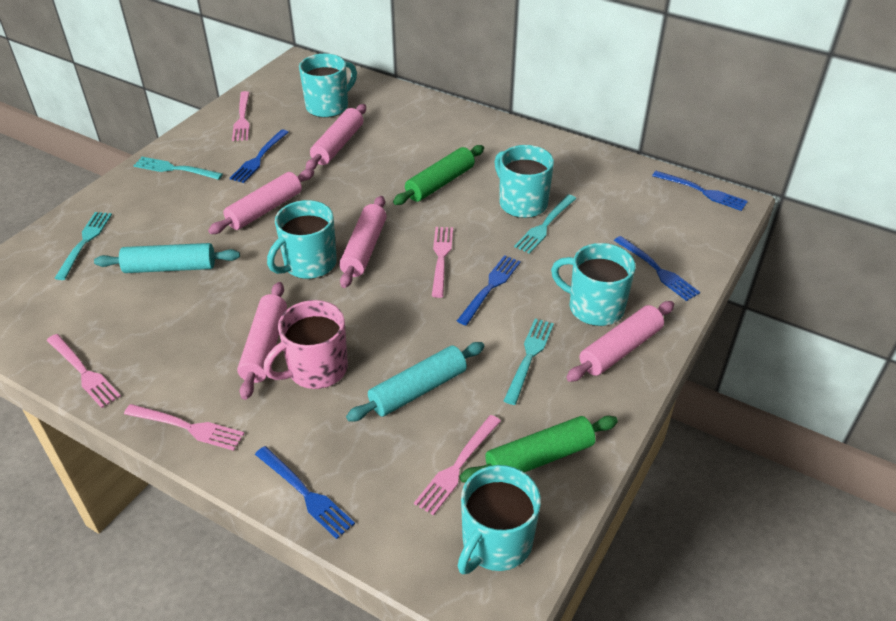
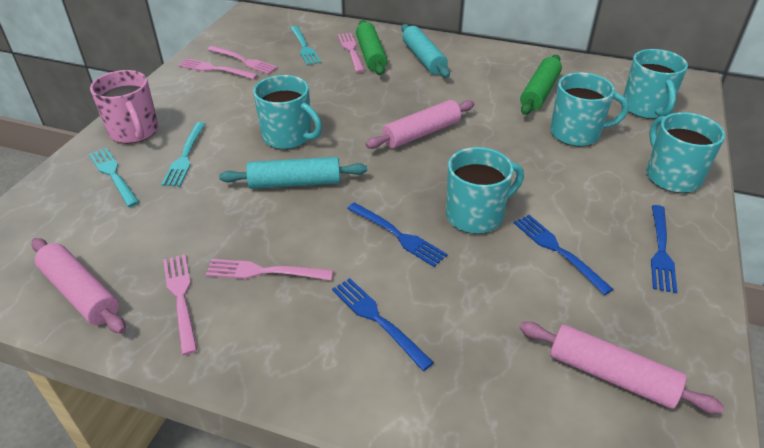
blue fork: 5 -> 4
pink rolling pin: 5 -> 3
turquoise fork: 4 -> 3

